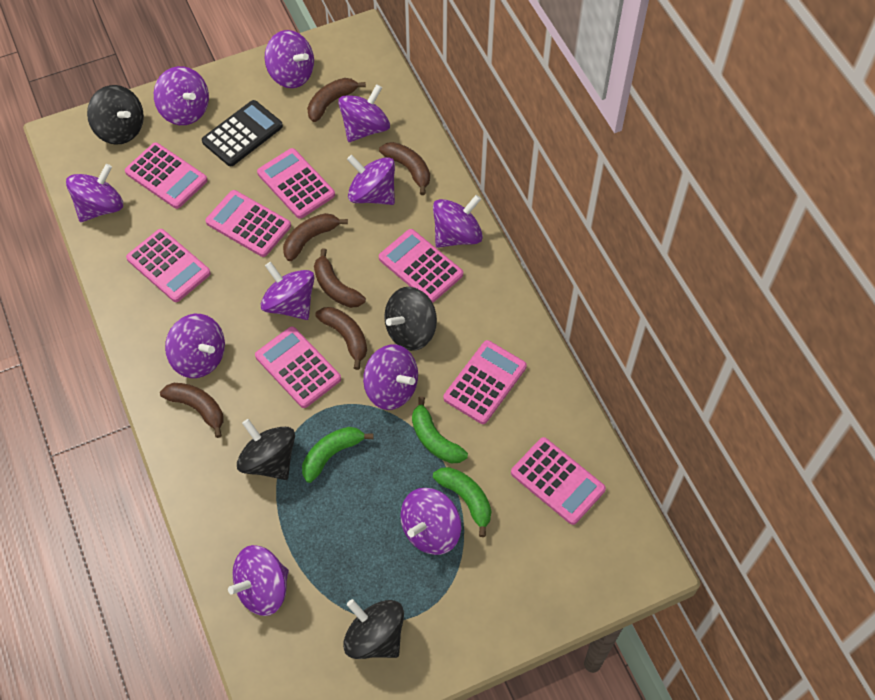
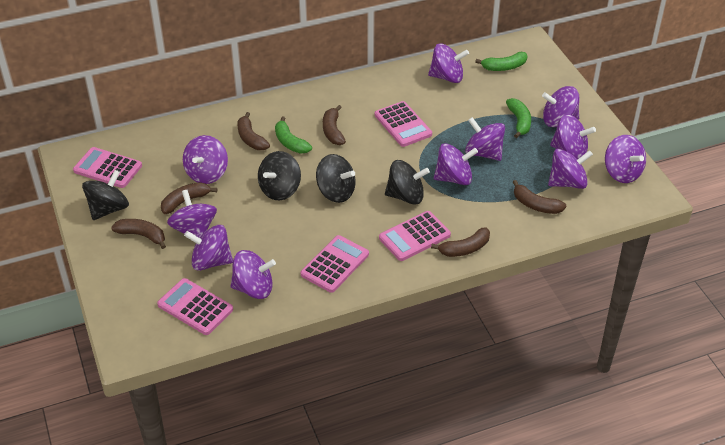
black calculator: 1 -> 0
pink calculator: 8 -> 5

